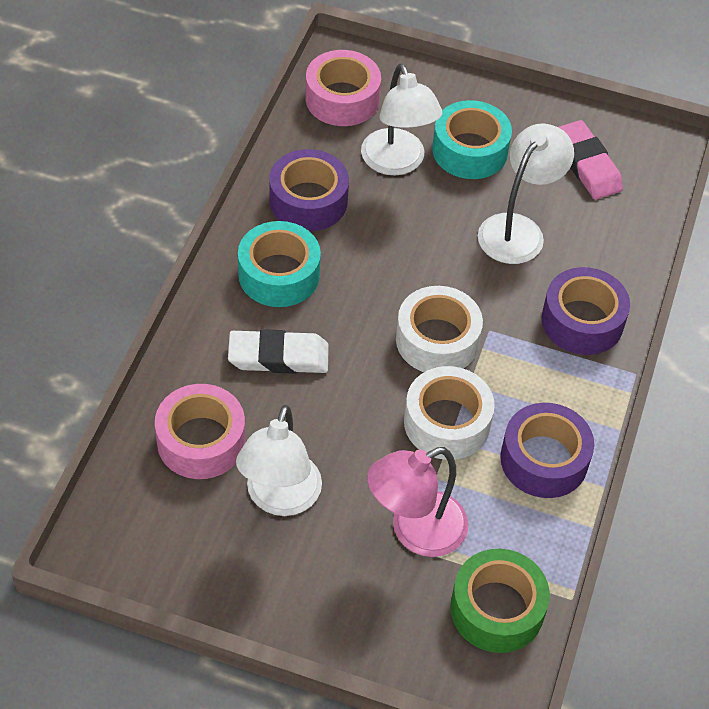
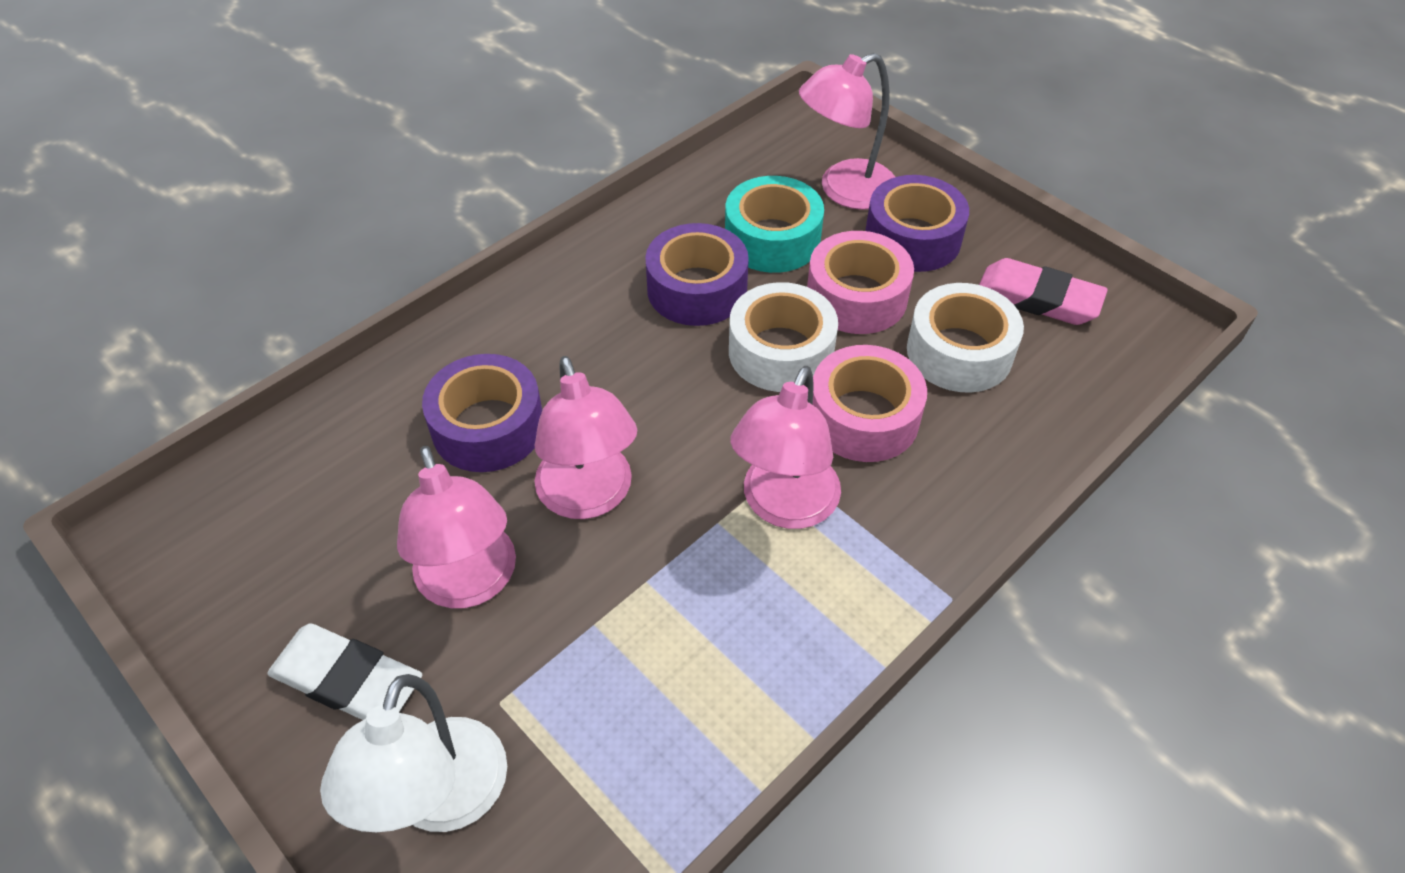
green tape: 1 -> 0
pink lamp: 1 -> 4
turquoise tape: 2 -> 1
white lamp: 3 -> 1

